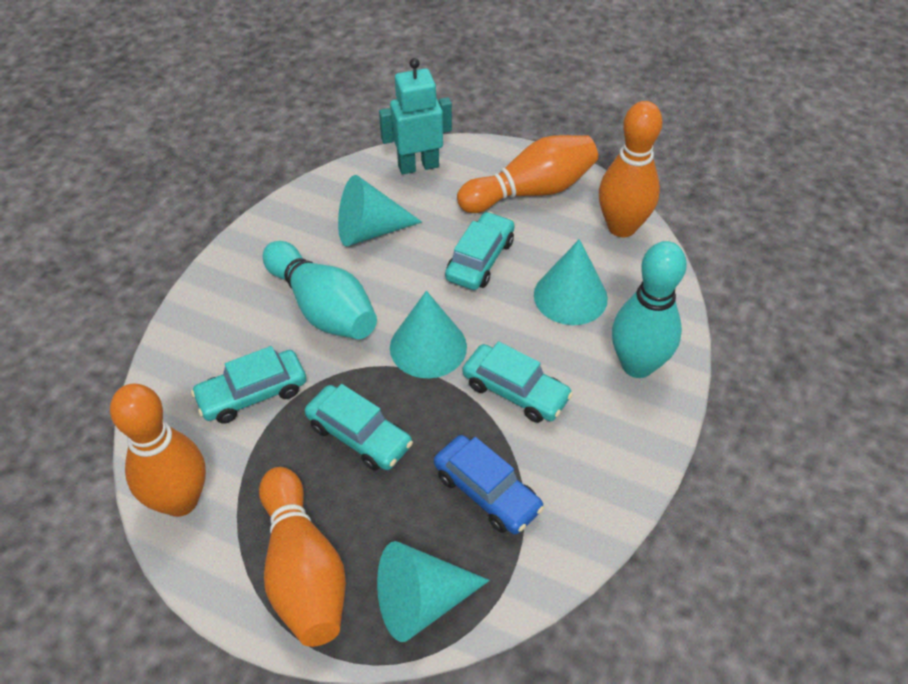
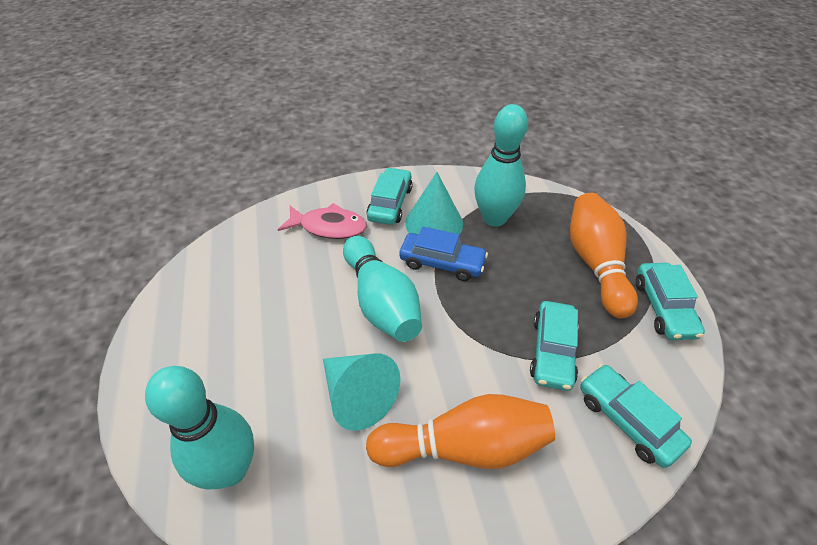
orange bowling pin: 4 -> 2
pink fish: 0 -> 1
turquoise bowling pin: 2 -> 3
turquoise cone: 4 -> 2
turquoise robot: 1 -> 0

